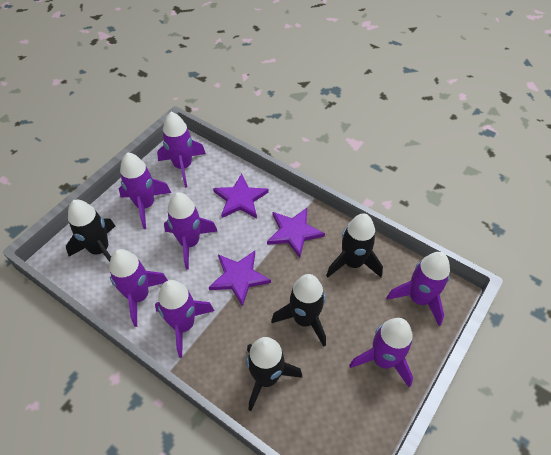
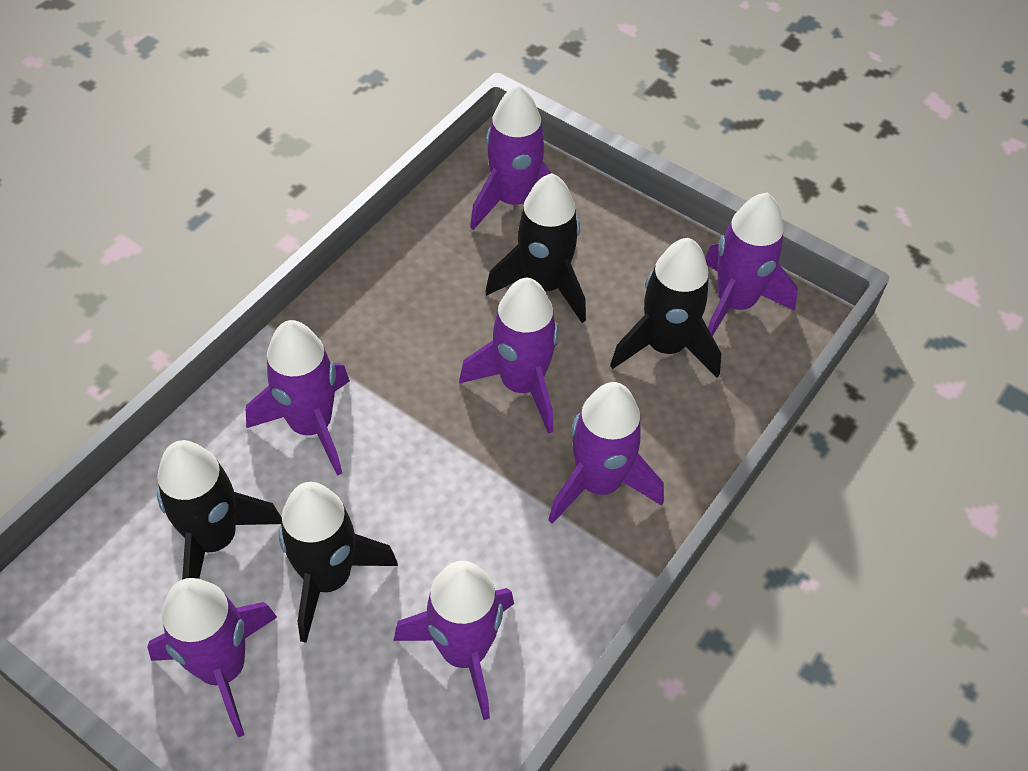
purple star: 3 -> 0

